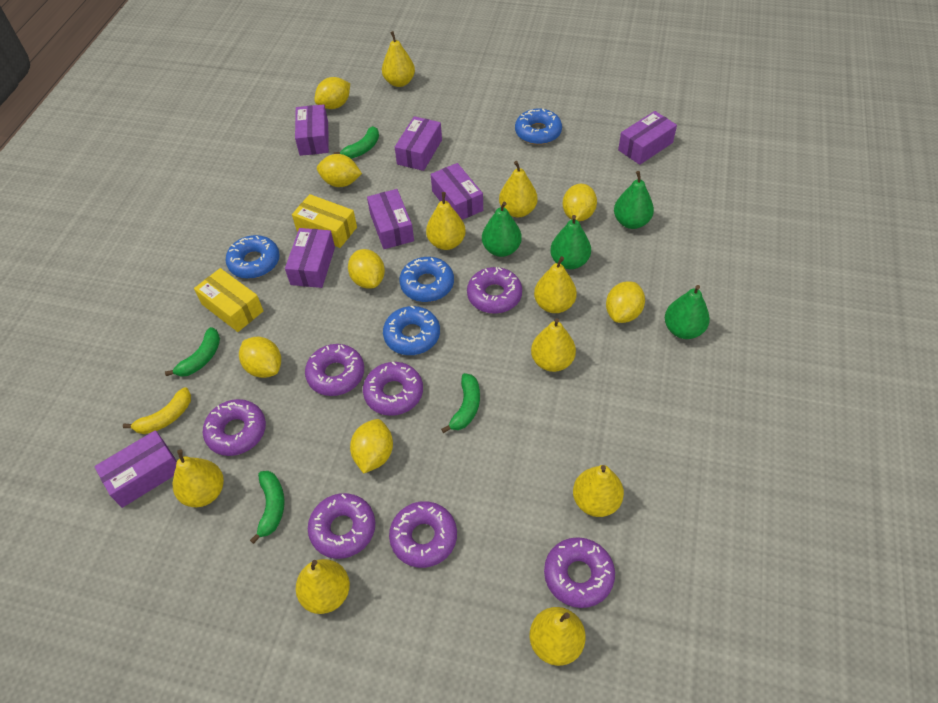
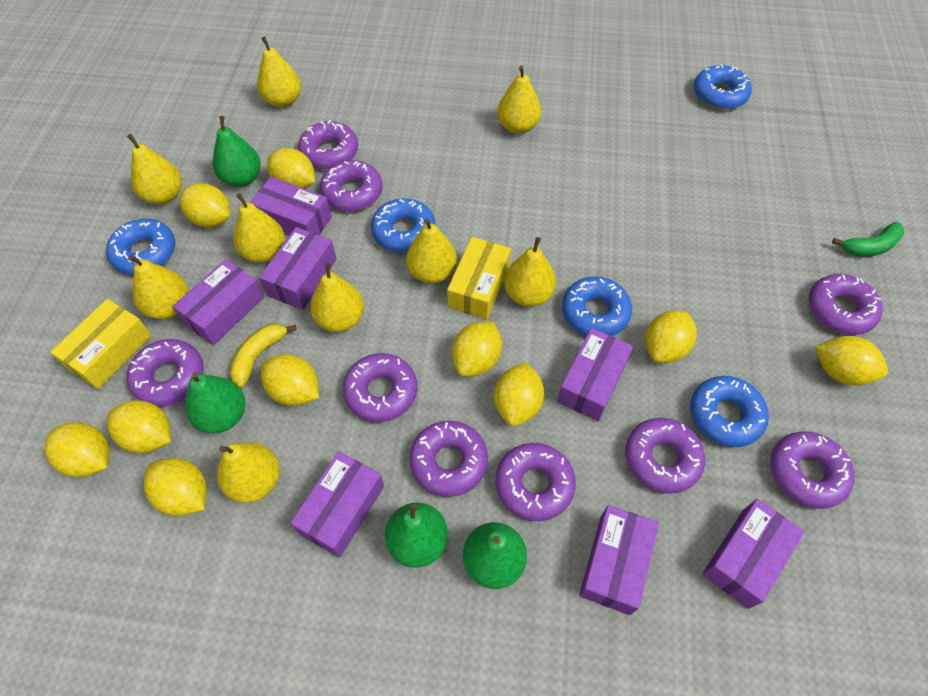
blue donut: 4 -> 5
green banana: 4 -> 1
purple donut: 7 -> 9
yellow lemon: 7 -> 10

